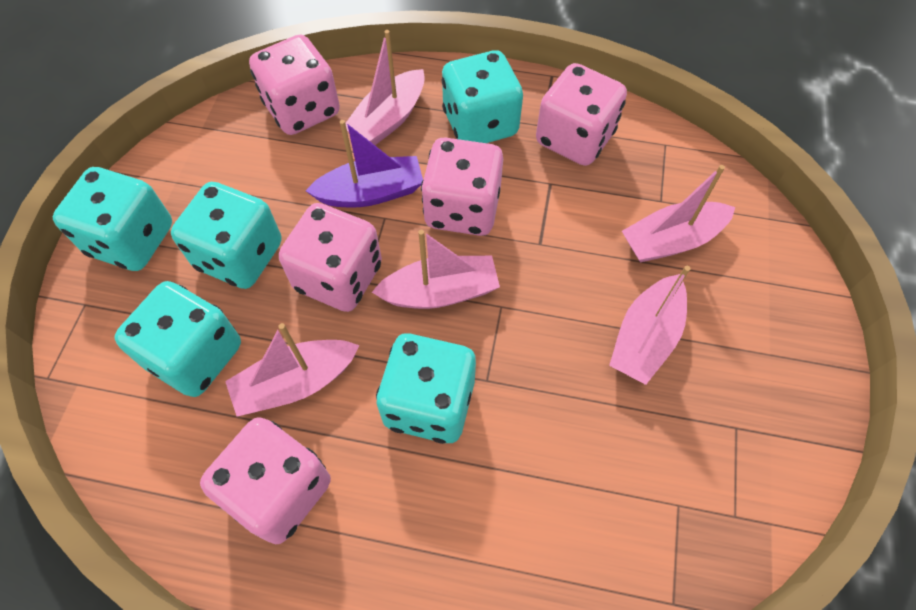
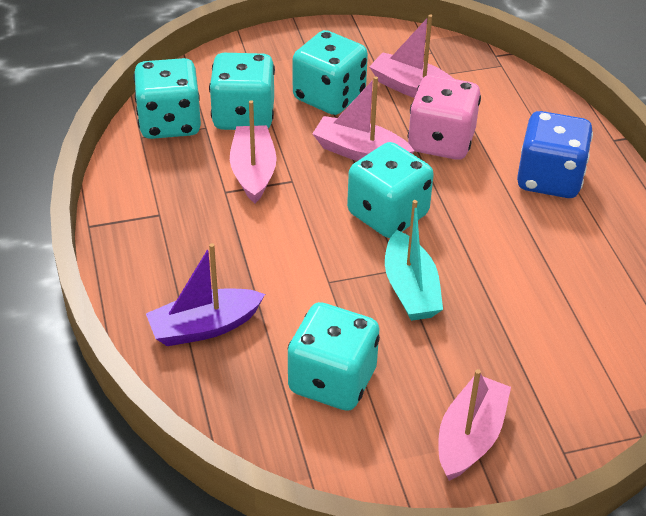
blue dice: 0 -> 1
pink boat: 5 -> 4
pink dice: 5 -> 1
turquoise boat: 0 -> 1

